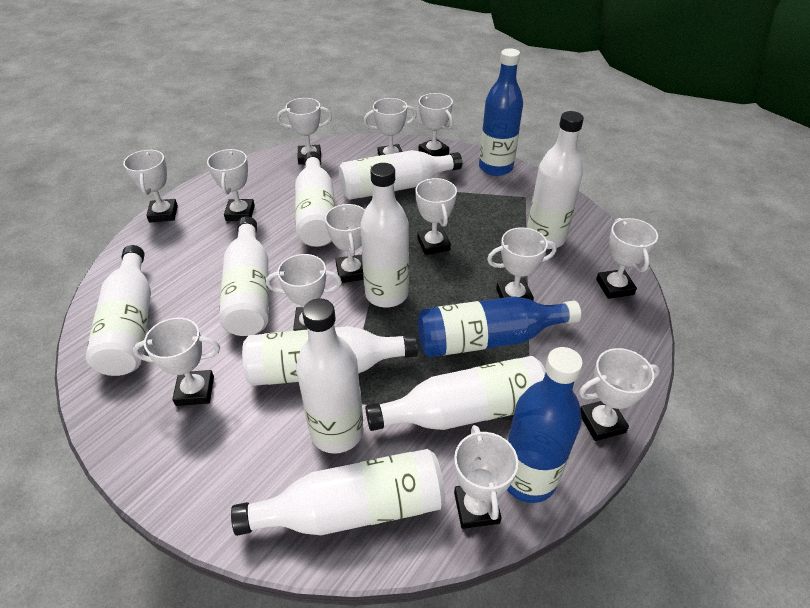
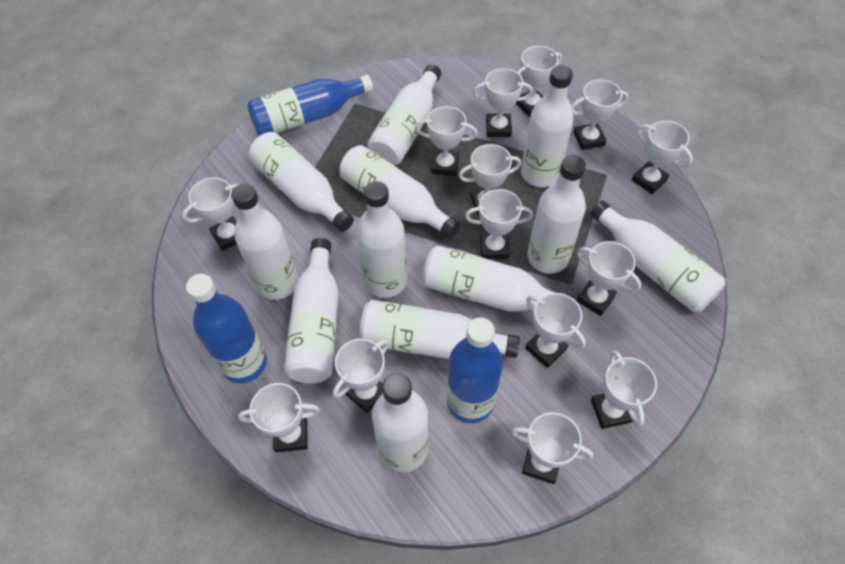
white bottle: 10 -> 12
white trophy: 13 -> 14

